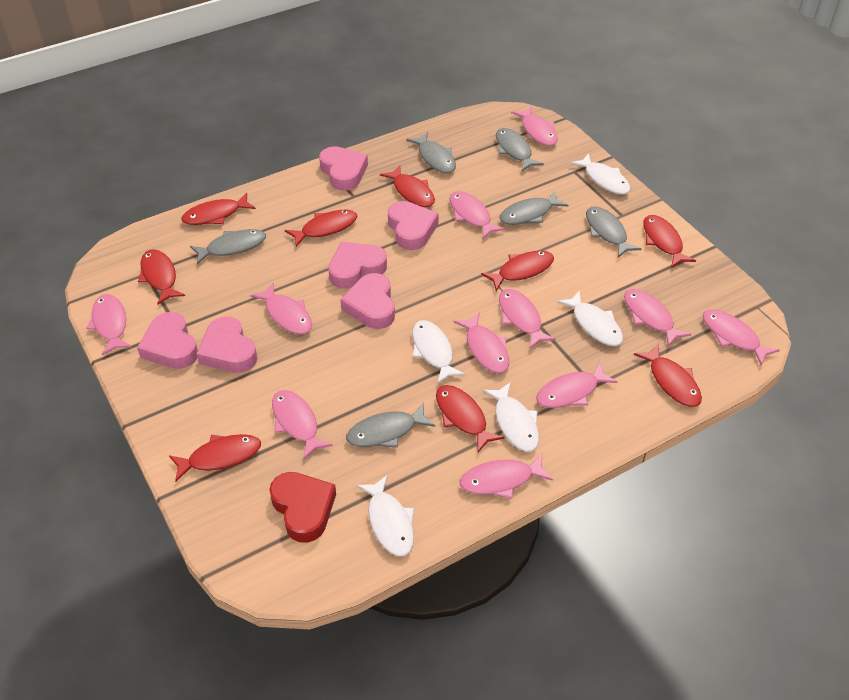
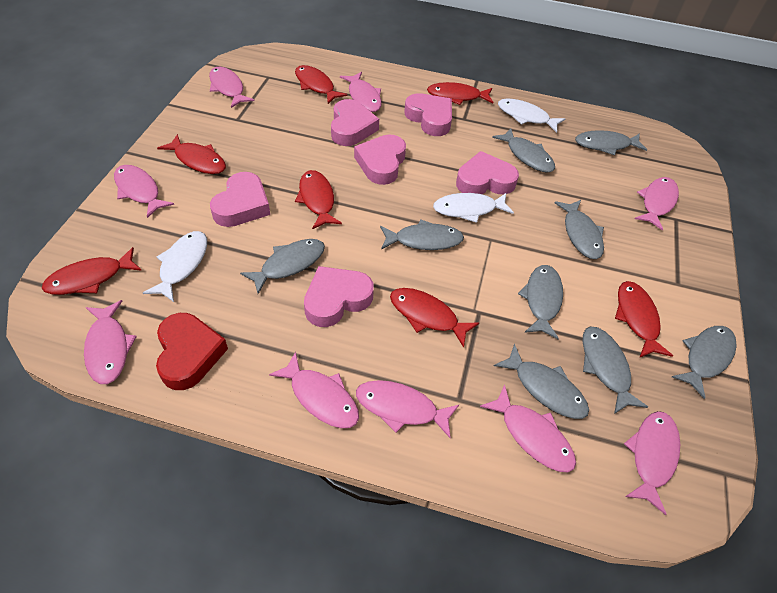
grey fish: 6 -> 9
pink fish: 11 -> 9
red fish: 9 -> 7
white fish: 5 -> 3

